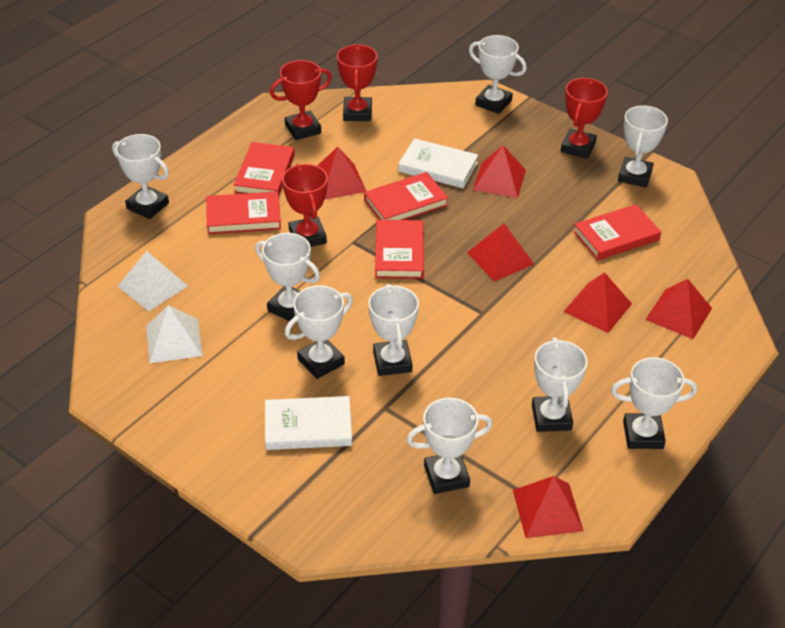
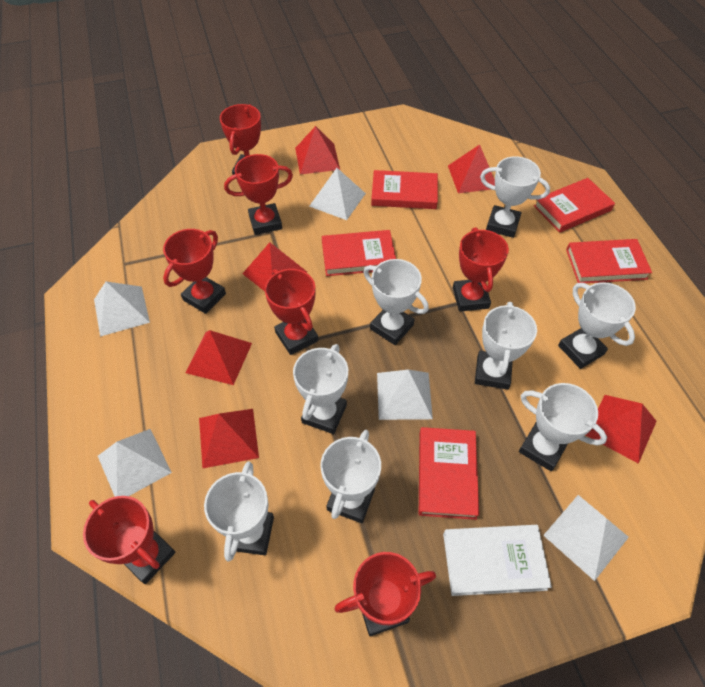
red trophy: 4 -> 7
white book: 2 -> 1
white pyramid: 2 -> 5
white trophy: 9 -> 8

